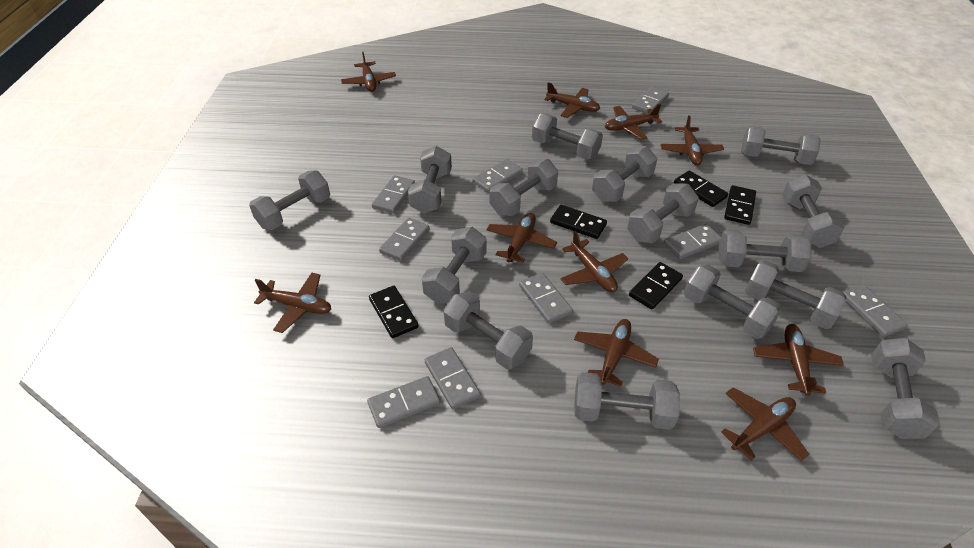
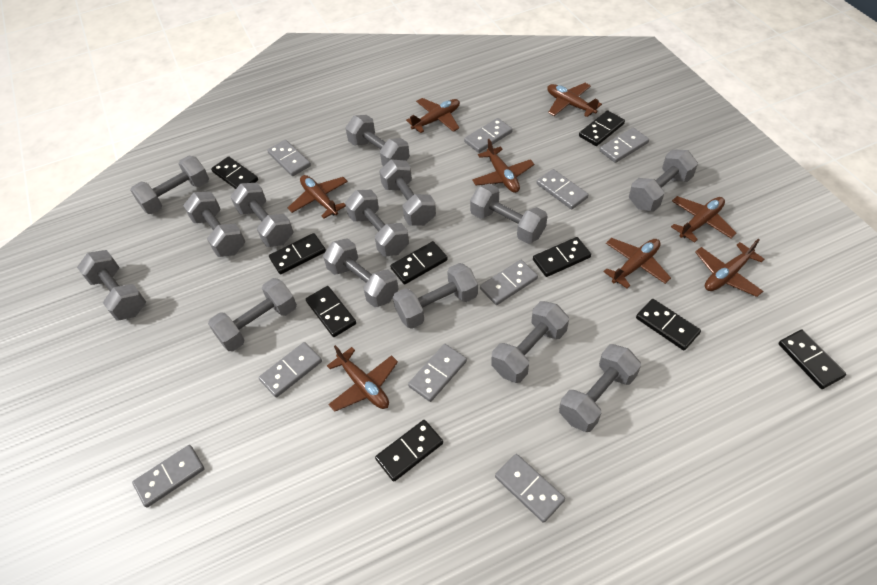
black domino: 5 -> 9
brown plane: 10 -> 8
grey dumbbell: 15 -> 14

